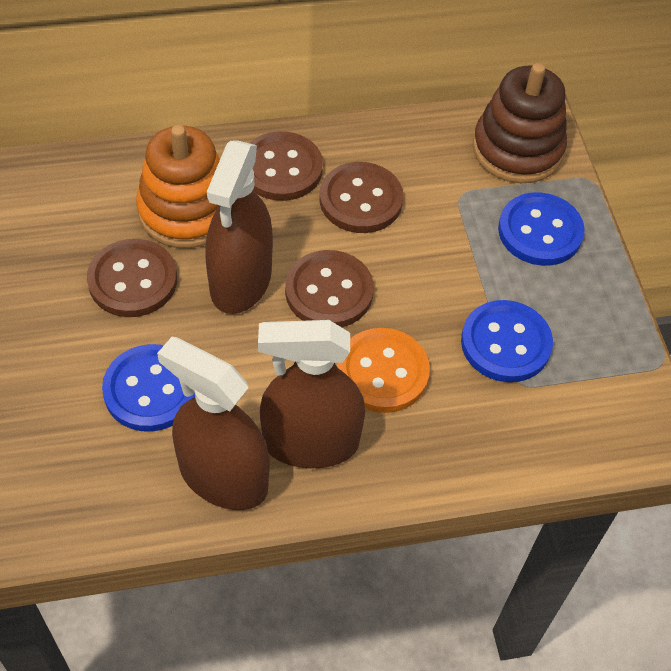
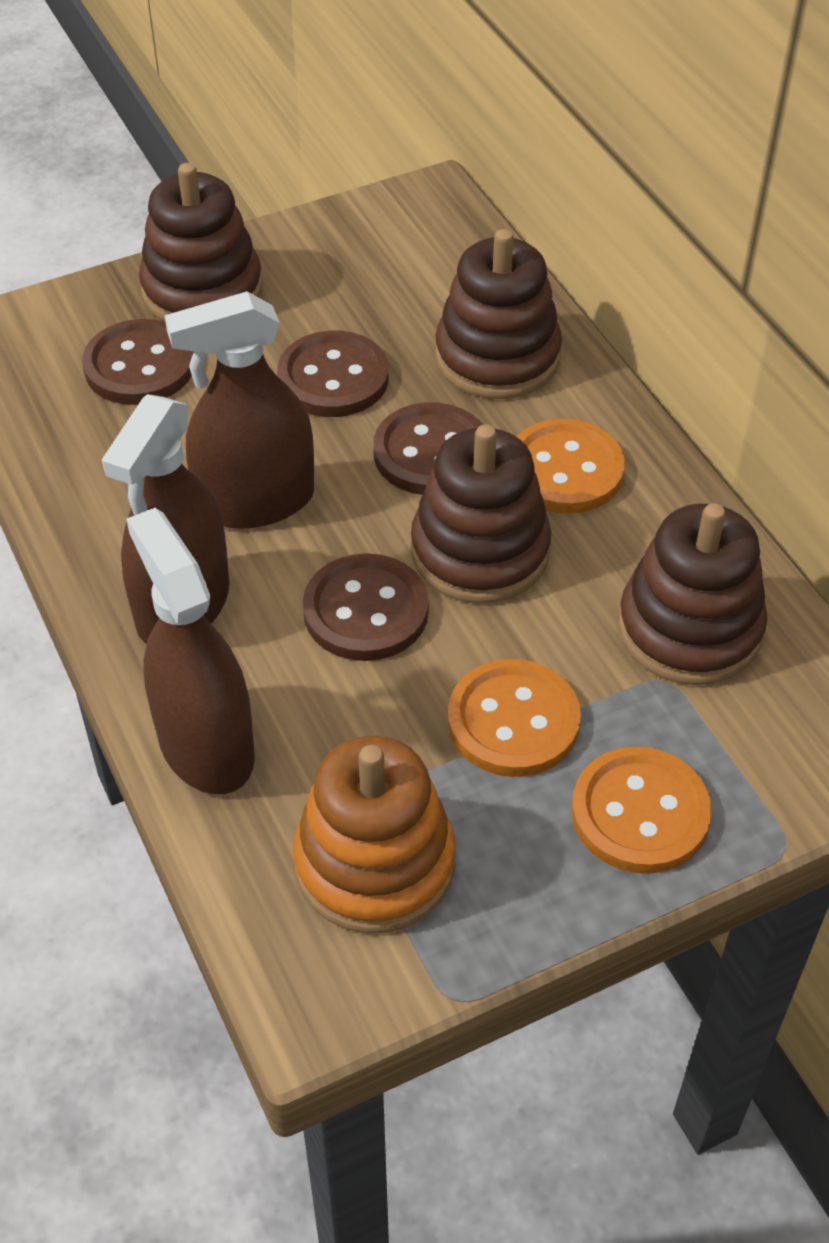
blue button: 3 -> 0
brown stacking toy: 1 -> 4
orange button: 1 -> 3

